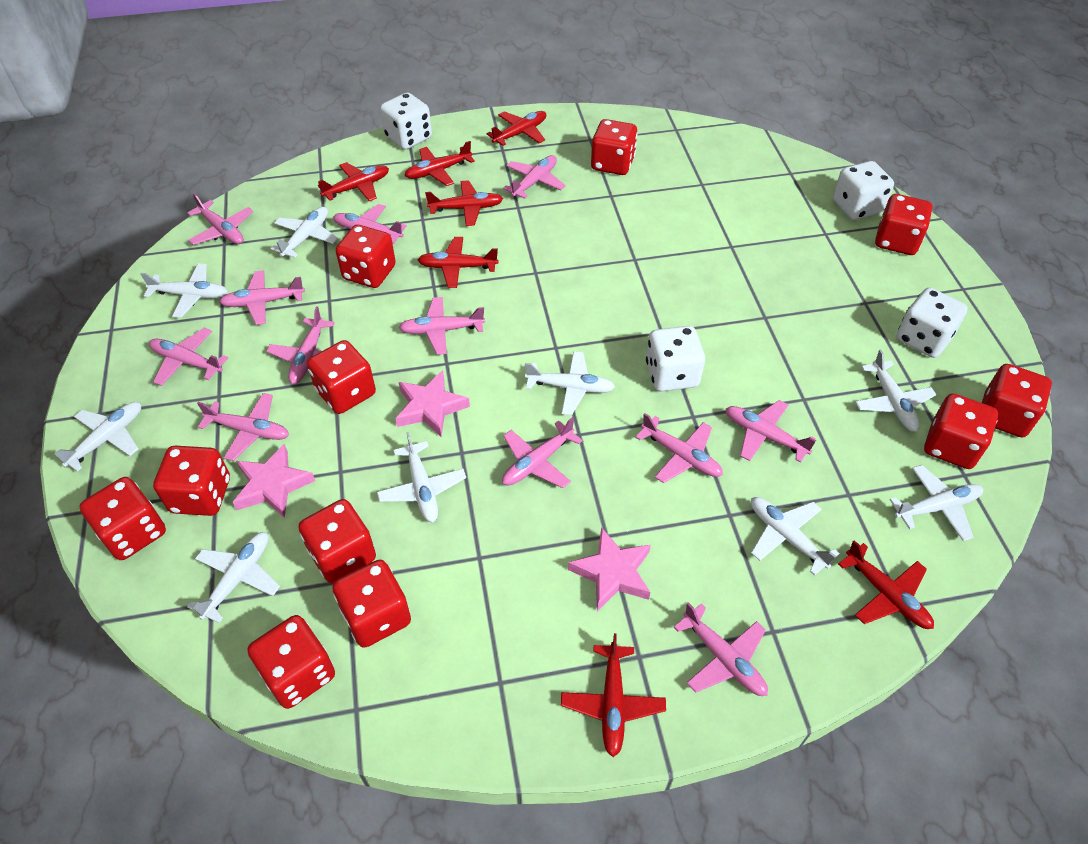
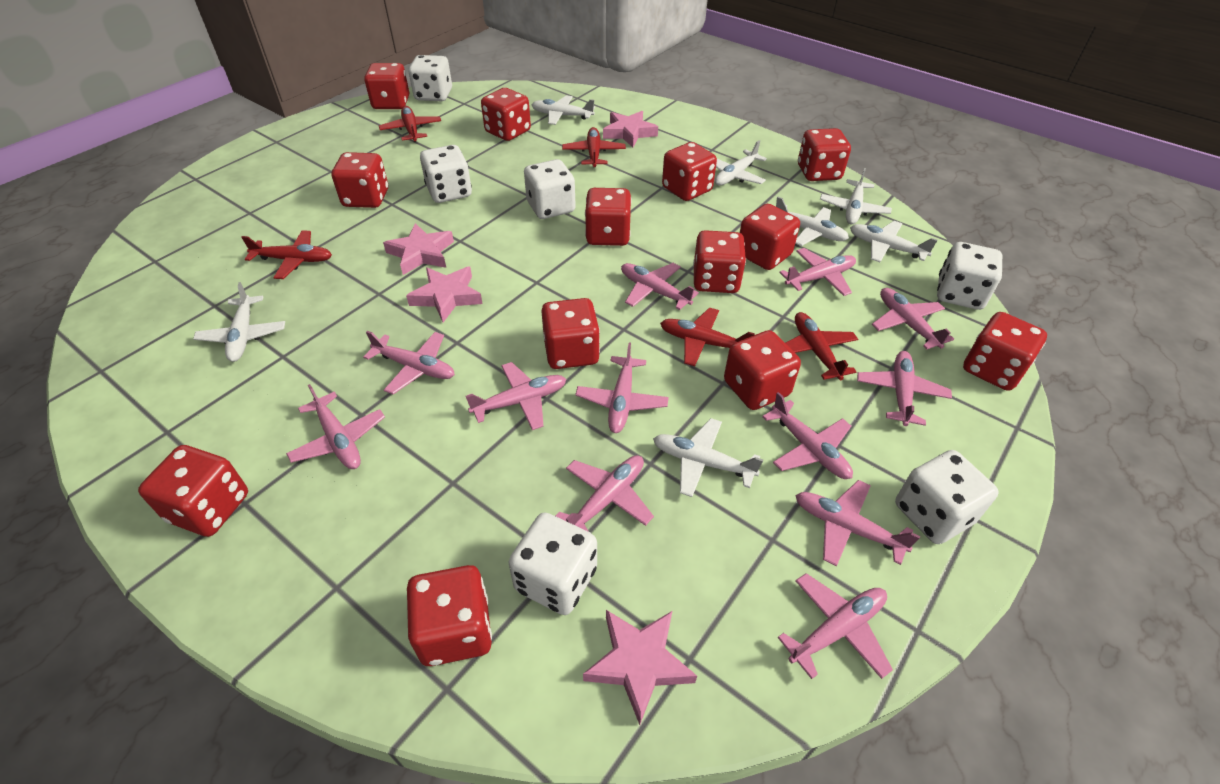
pink star: 3 -> 4
red dice: 11 -> 13
red plane: 7 -> 5
white dice: 4 -> 6
white plane: 9 -> 7

